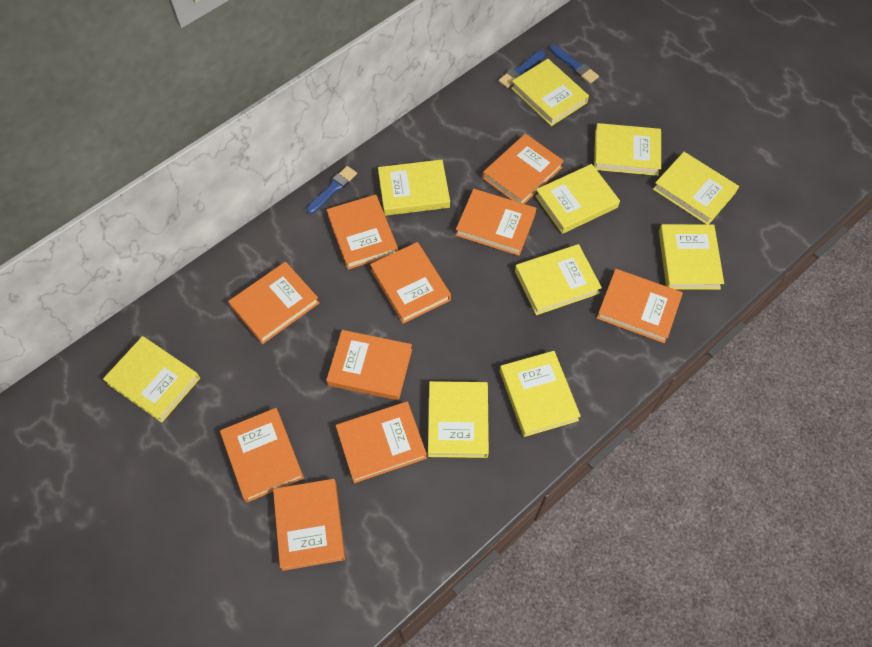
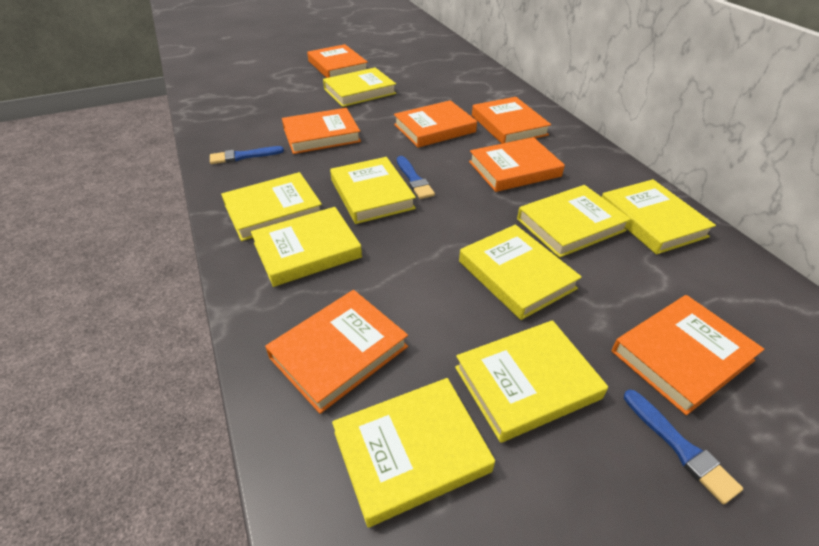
orange book: 10 -> 7
yellow book: 10 -> 9

